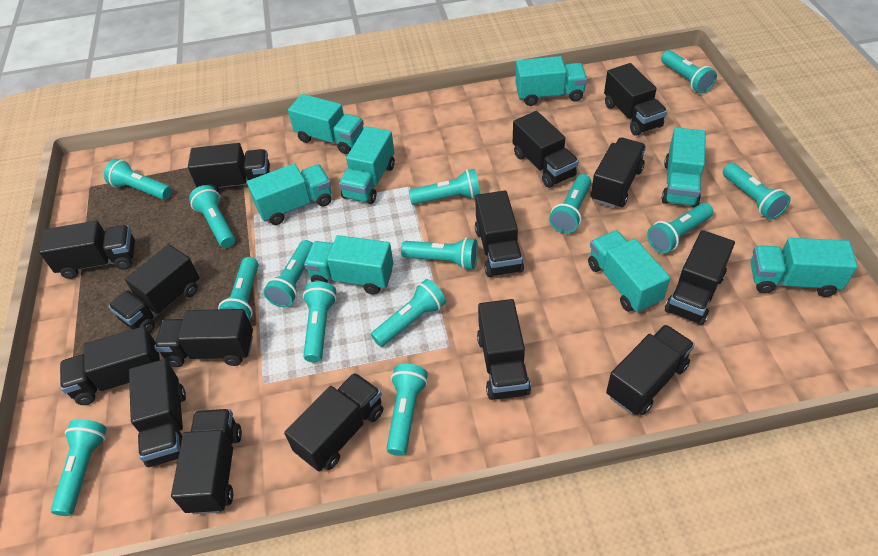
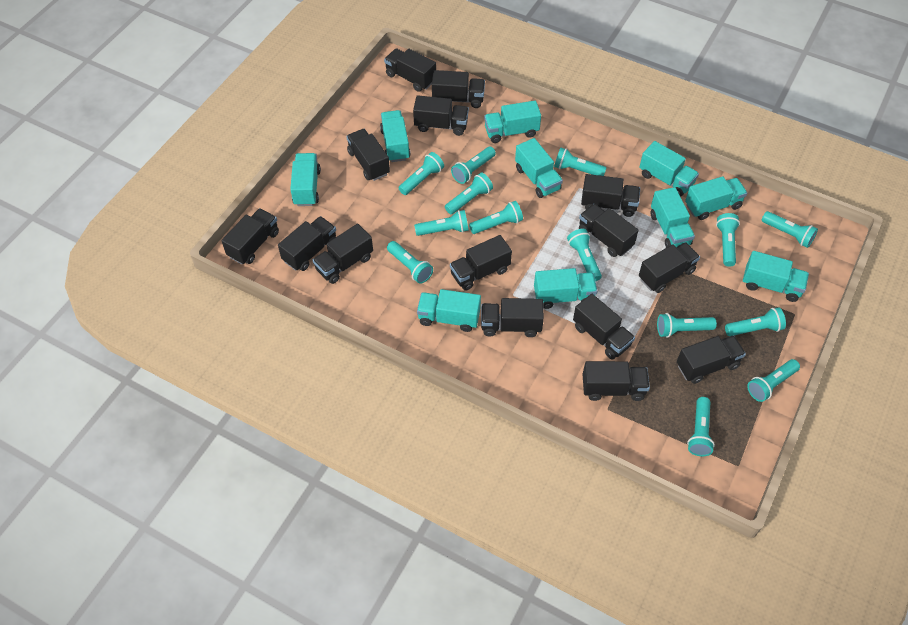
turquoise truck: 8 -> 10

